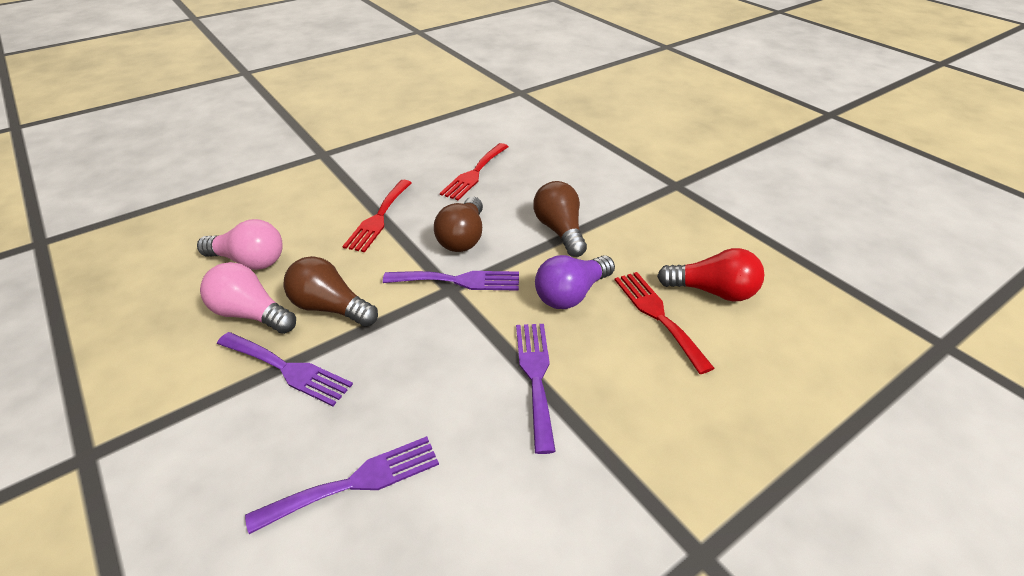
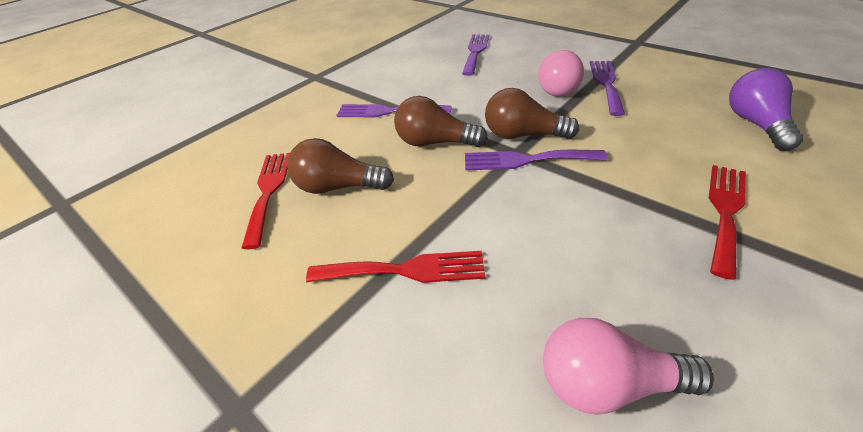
red light bulb: 1 -> 0

